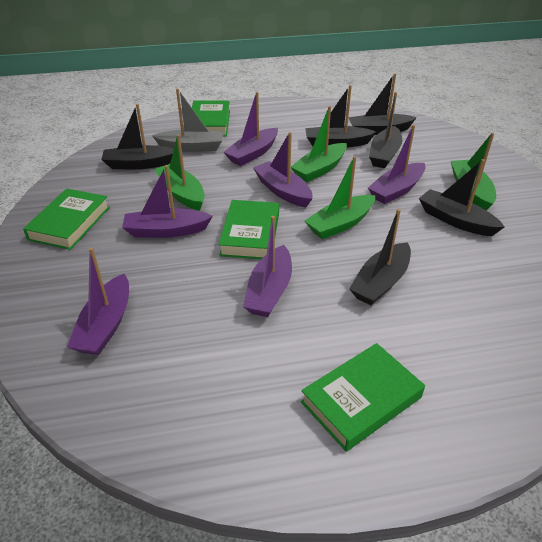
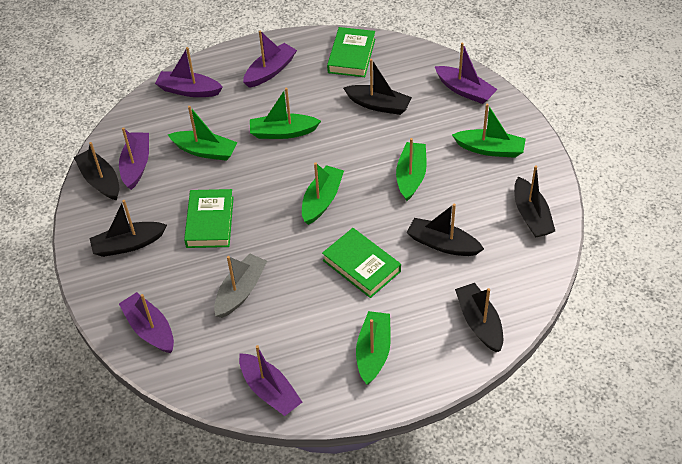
green boat: 4 -> 6
green book: 4 -> 3

